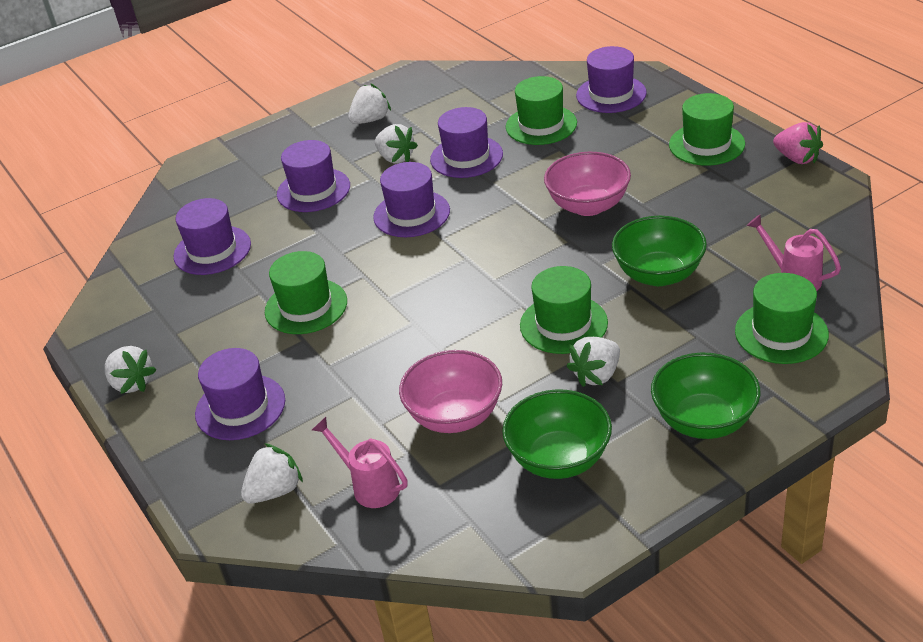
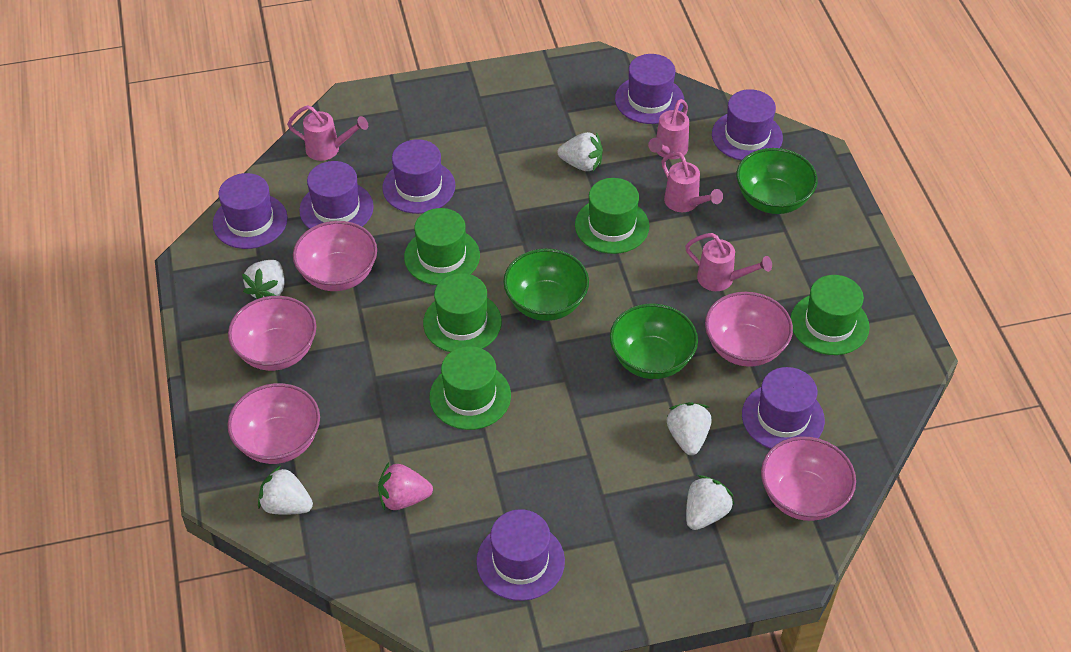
pink bowl: 2 -> 5
pink watering can: 2 -> 4
purple hat: 6 -> 7

